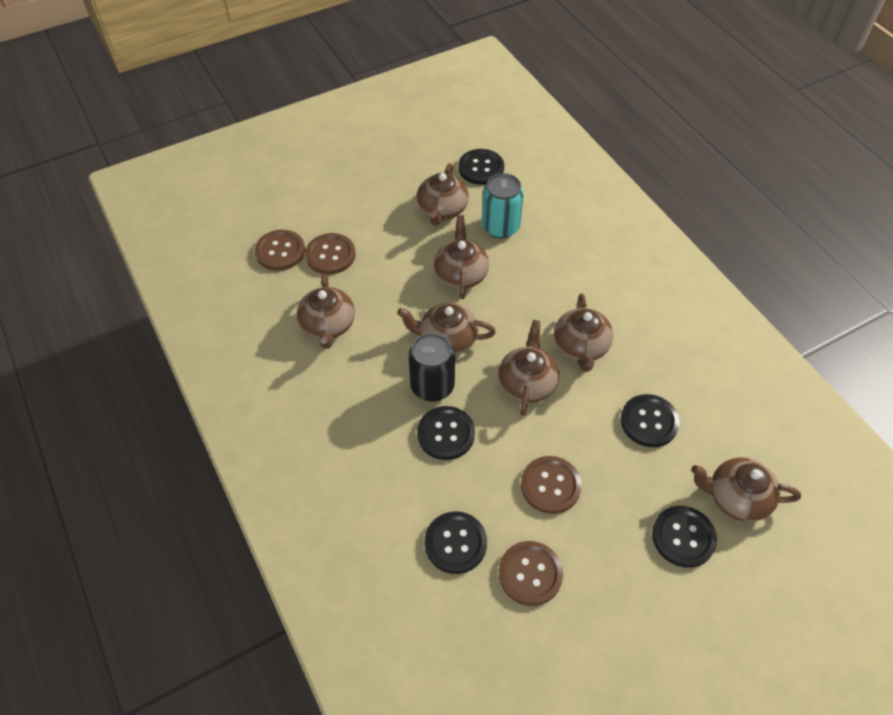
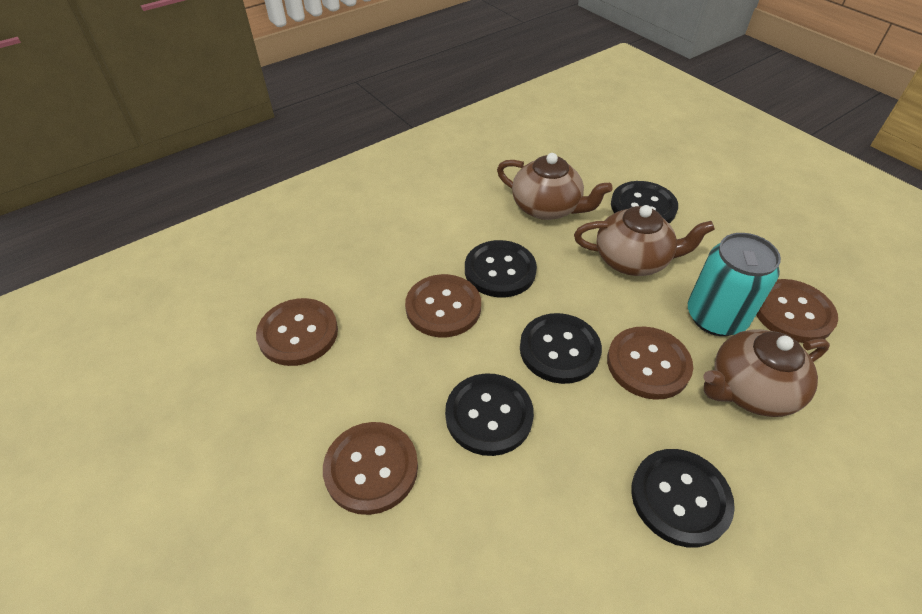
black can: 1 -> 0
brown button: 4 -> 5
brown teapot: 7 -> 3

